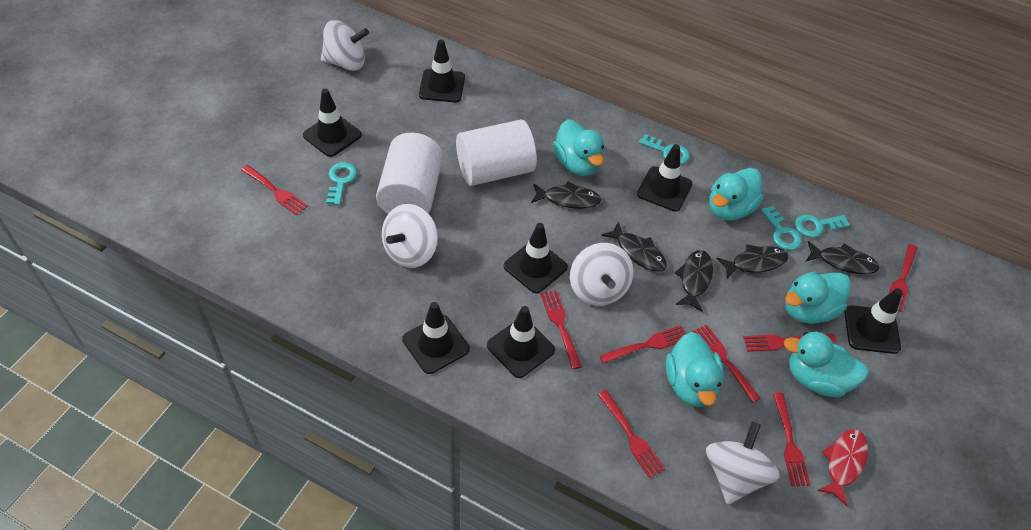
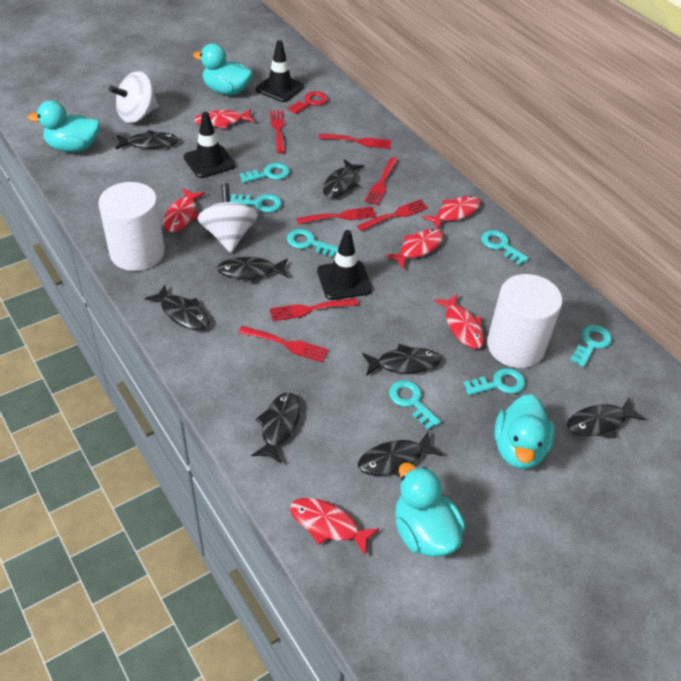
black fish: 5 -> 8
black traffic cone: 7 -> 3
red fish: 1 -> 6
red fork: 8 -> 7
red key: 0 -> 1
turquoise duck: 5 -> 4
turquoise key: 4 -> 7
white spinning top: 4 -> 2

